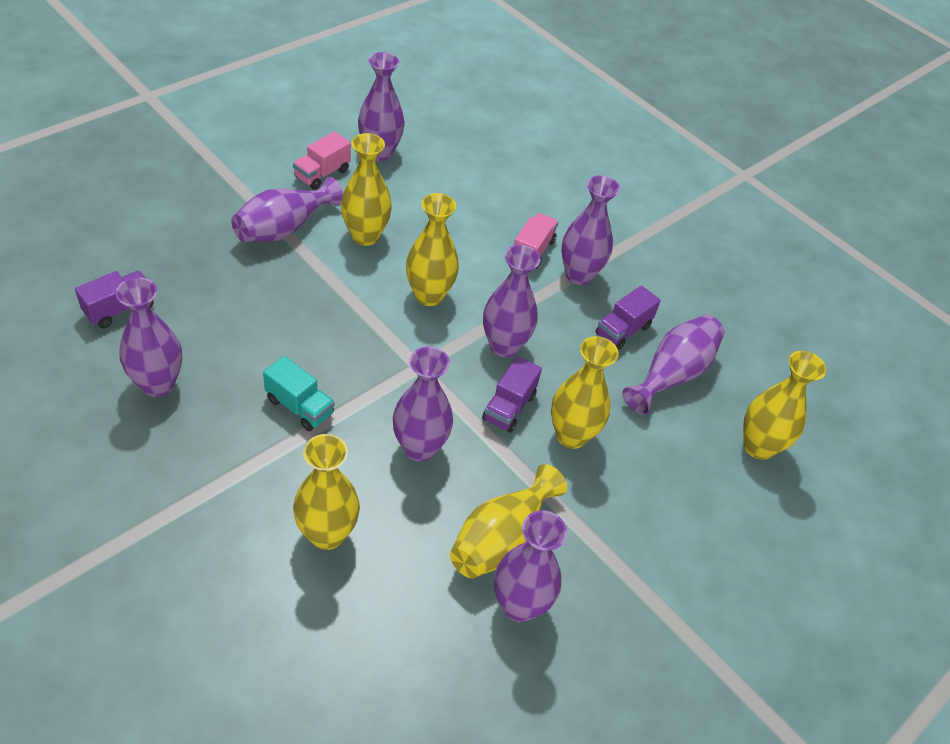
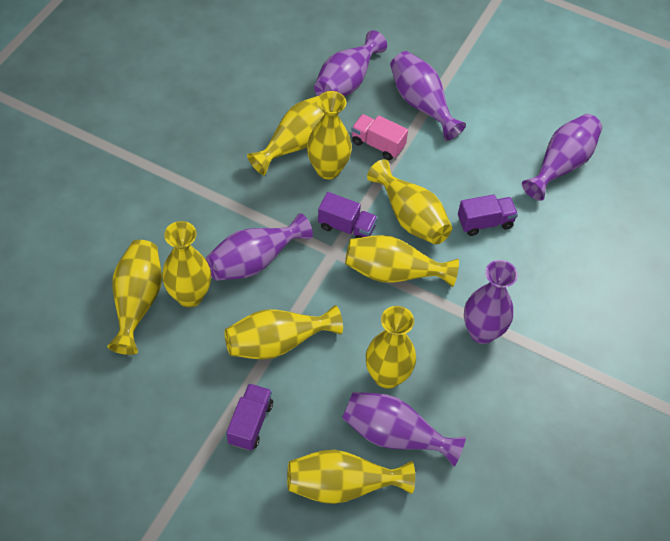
pink truck: 2 -> 1
purple vase: 8 -> 6
turquoise truck: 1 -> 0
yellow vase: 6 -> 9

